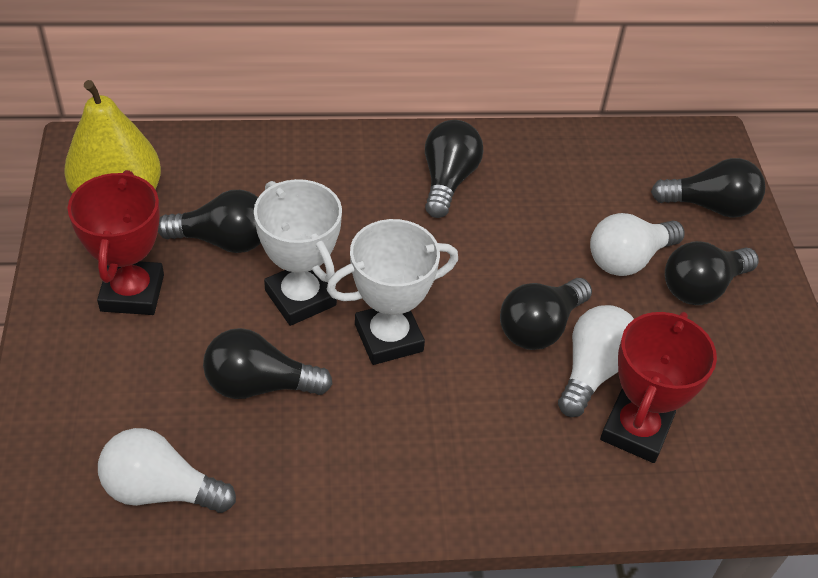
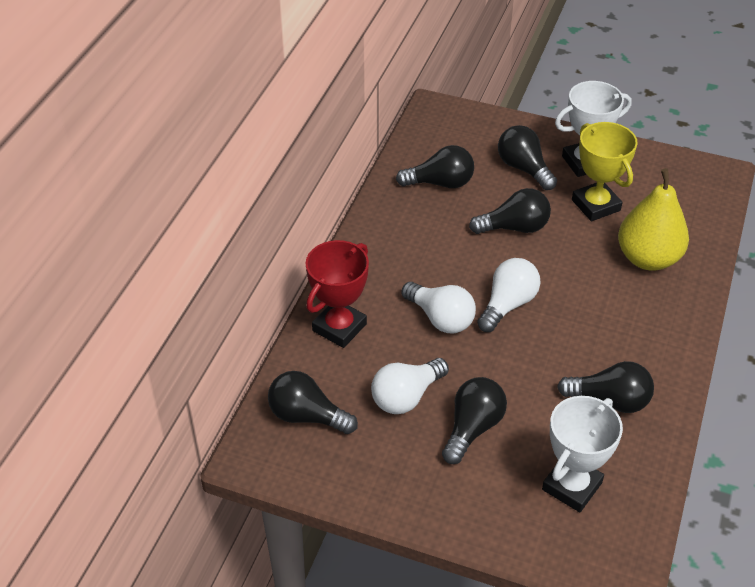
red trophy: 2 -> 1
yellow trophy: 0 -> 1

